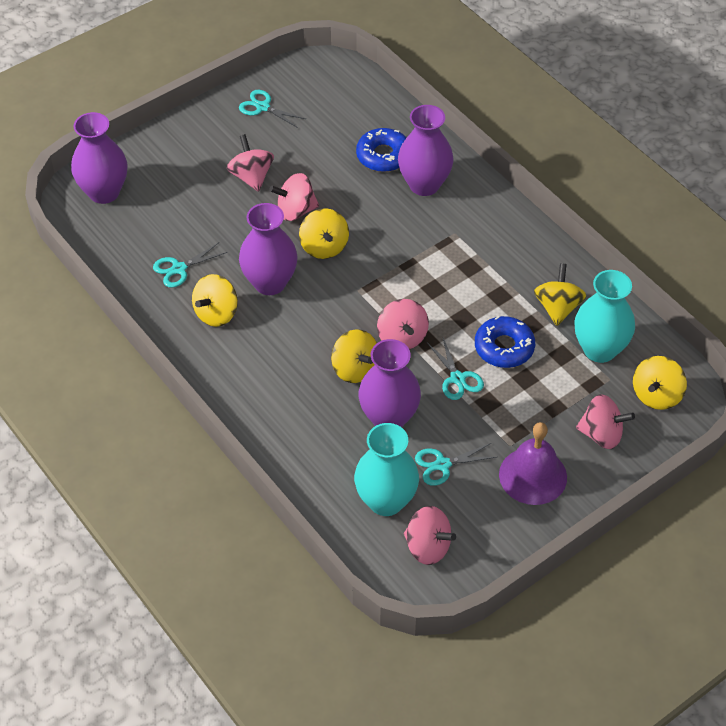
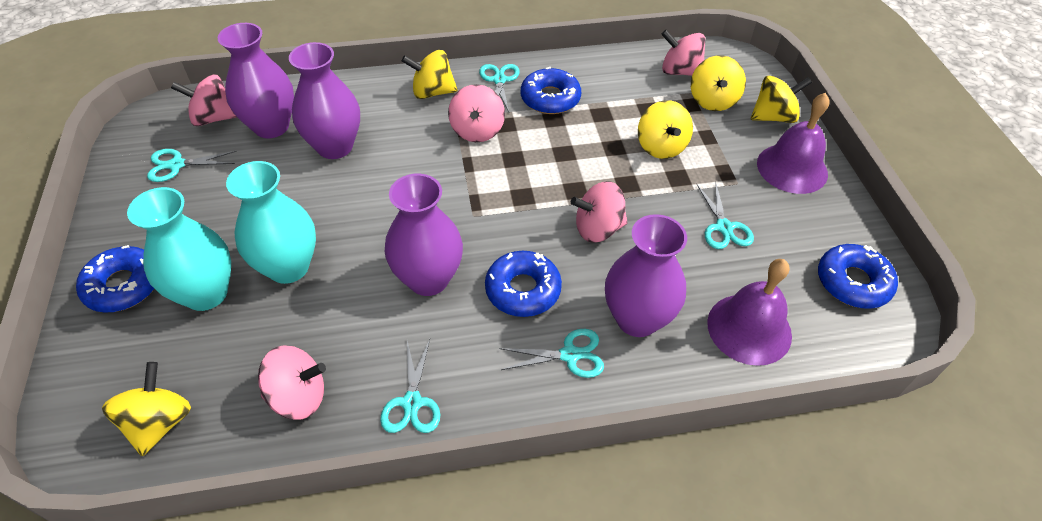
blue donut: 2 -> 4
purple bell: 1 -> 2
turquoise scissors: 4 -> 5

